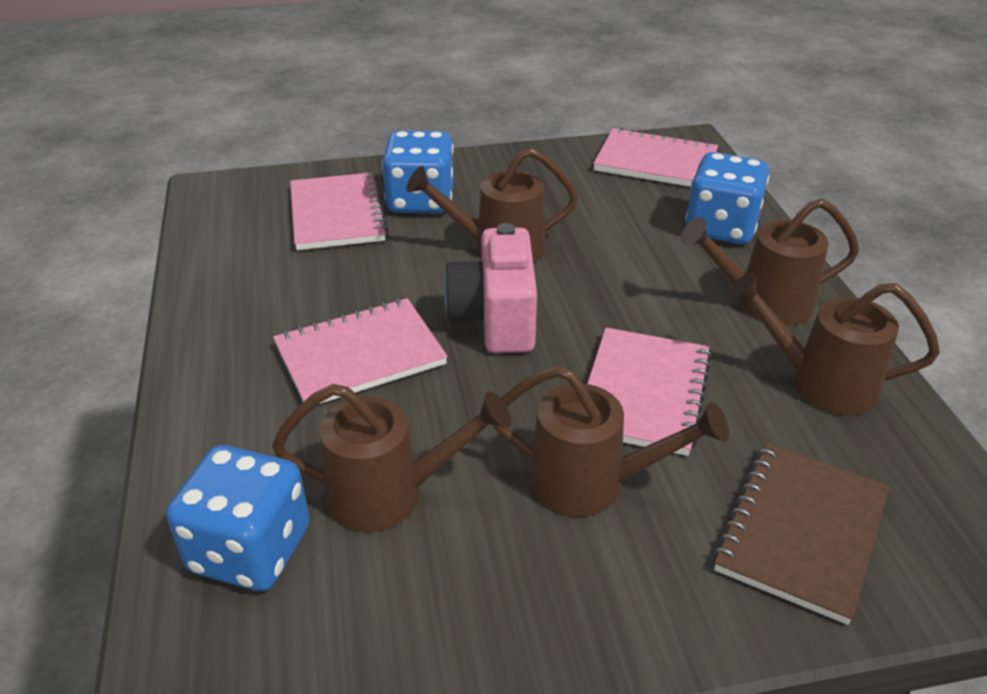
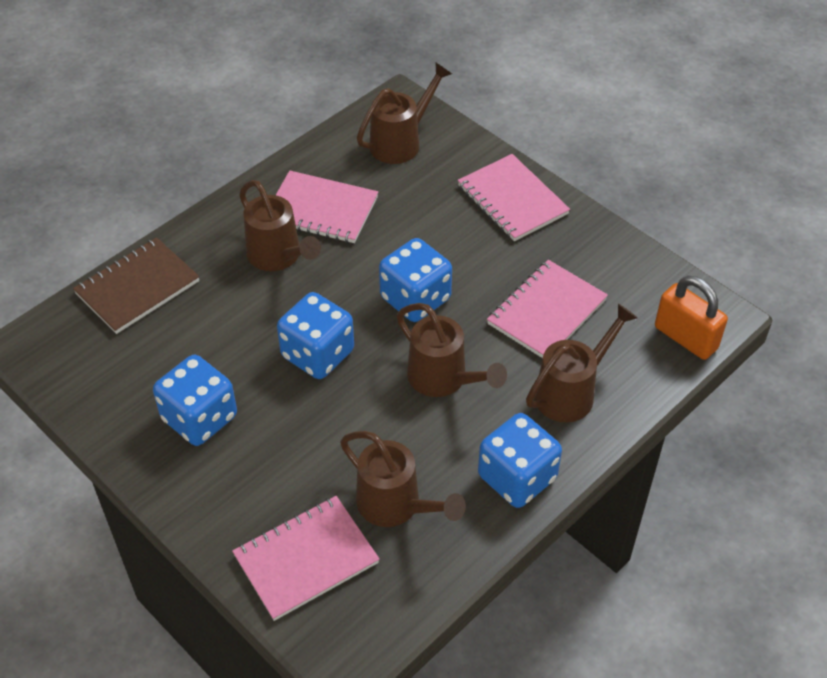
blue dice: 3 -> 4
orange padlock: 0 -> 1
pink camera: 1 -> 0

